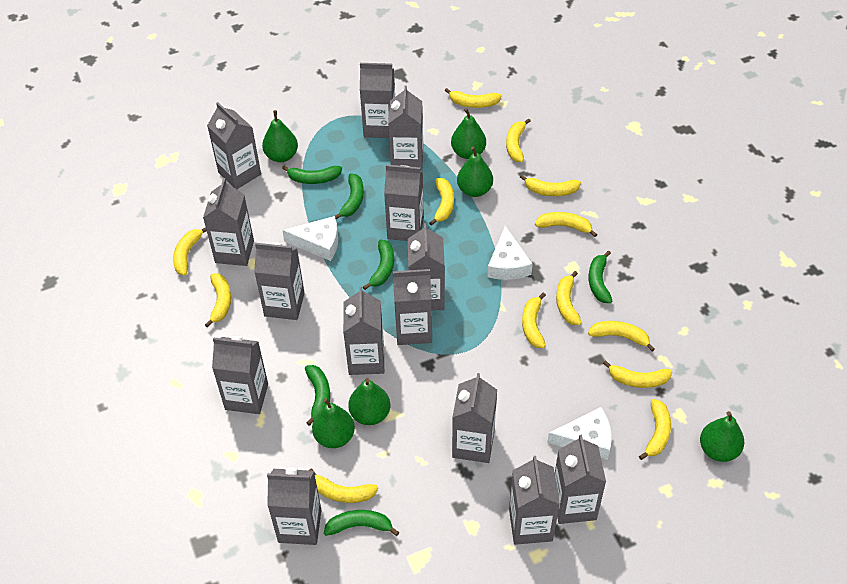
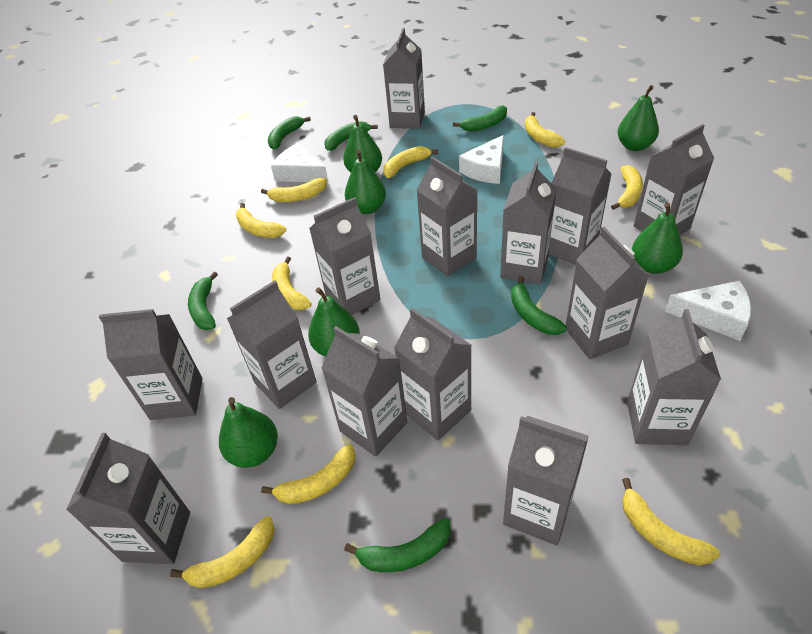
yellow banana: 13 -> 9

